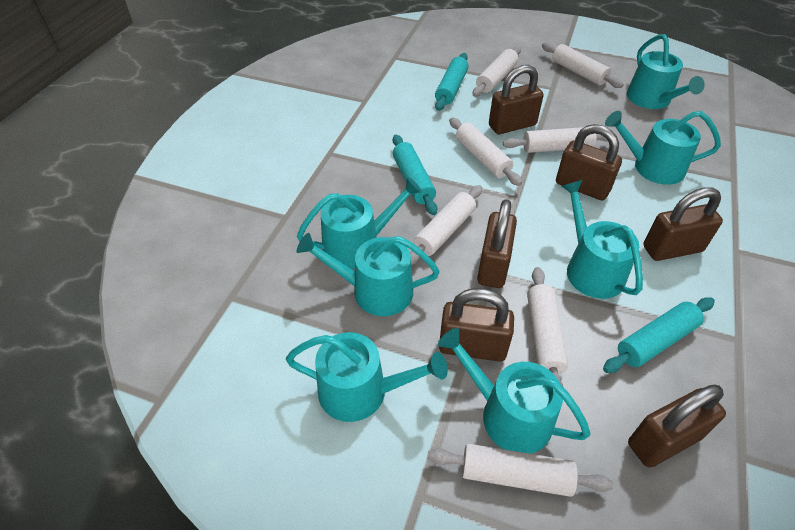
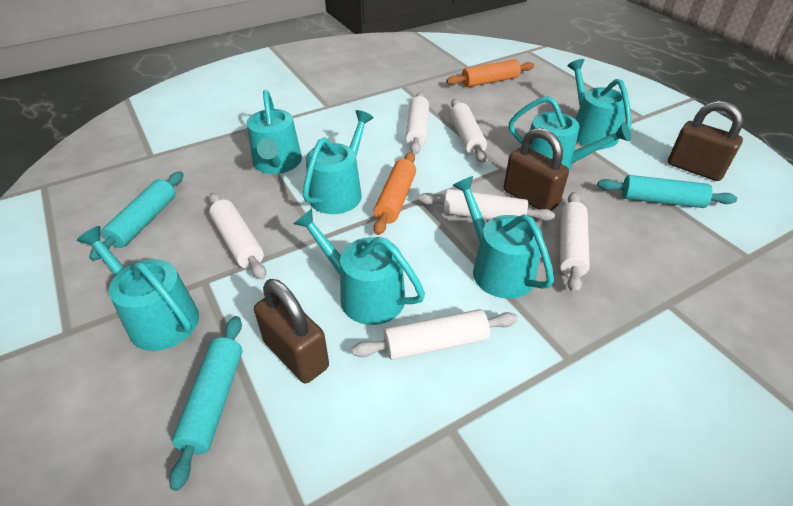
brown padlock: 6 -> 3
orange rolling pin: 0 -> 2
white rolling pin: 7 -> 6

